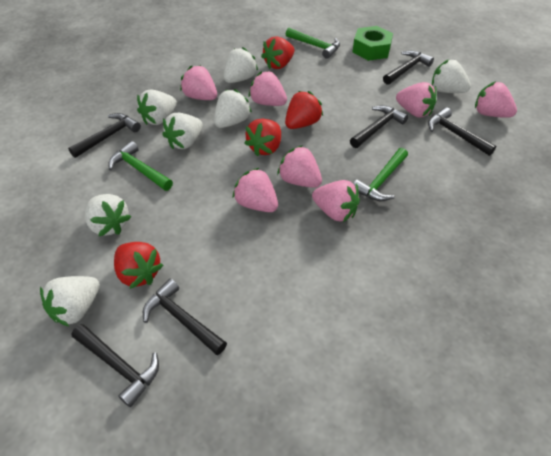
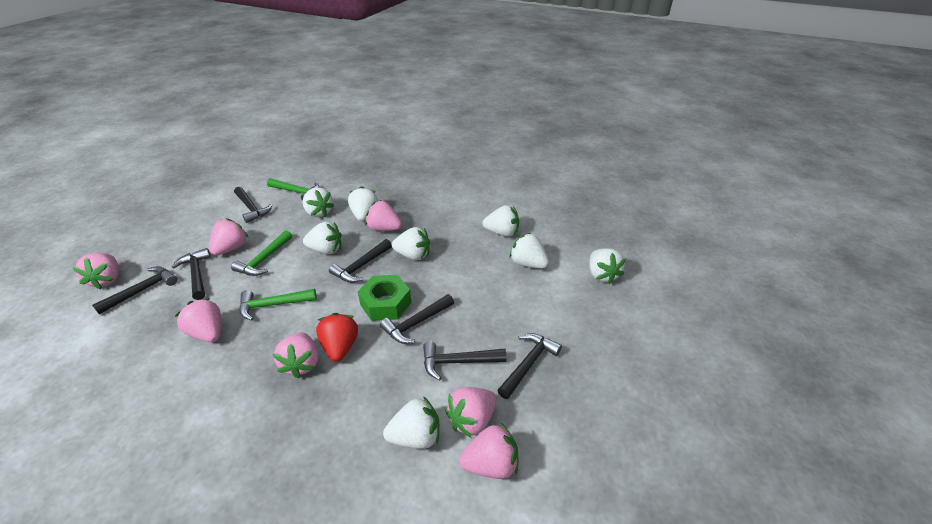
black hammer: 6 -> 7
red strawberry: 4 -> 1
white strawberry: 7 -> 8

